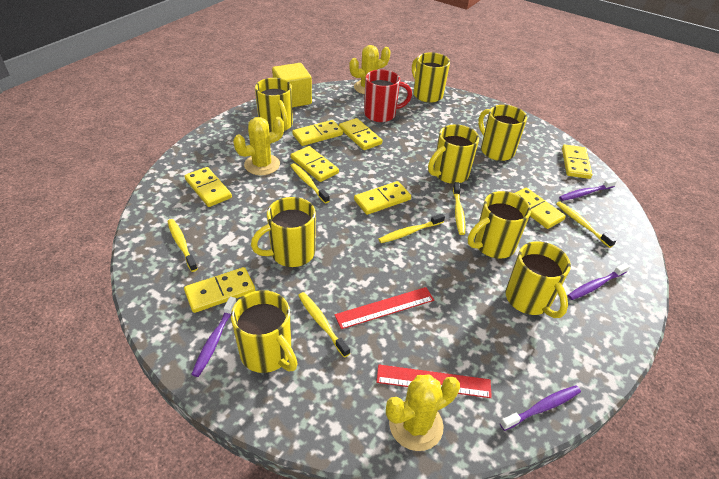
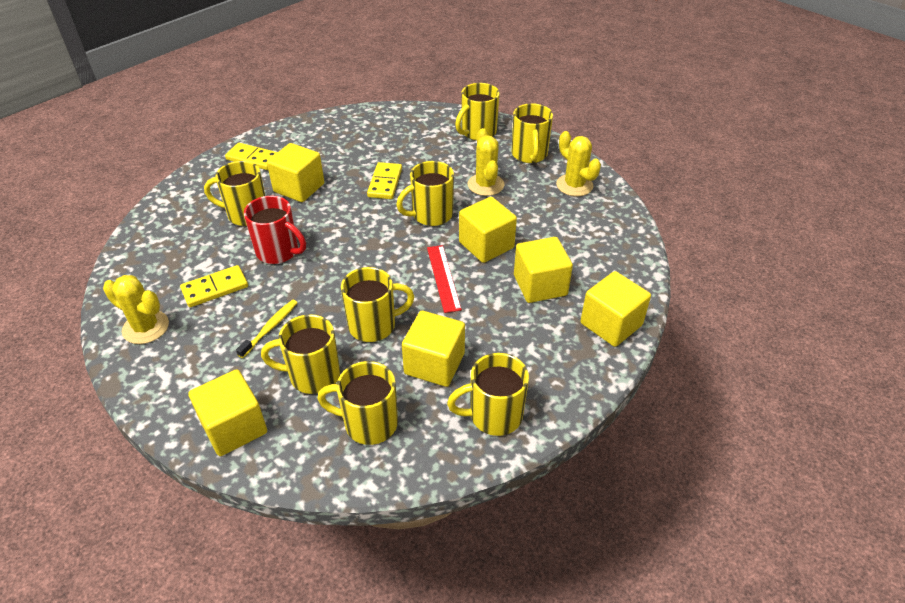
purple toothbrush: 4 -> 0
red ruler: 2 -> 1
yellow cube: 1 -> 6
yellow domino: 8 -> 3
yellow toothbrush: 6 -> 1

